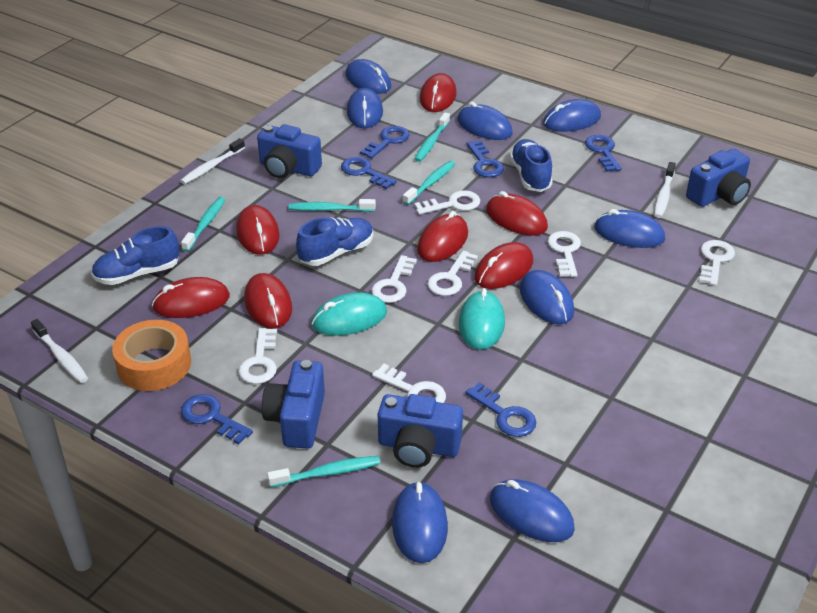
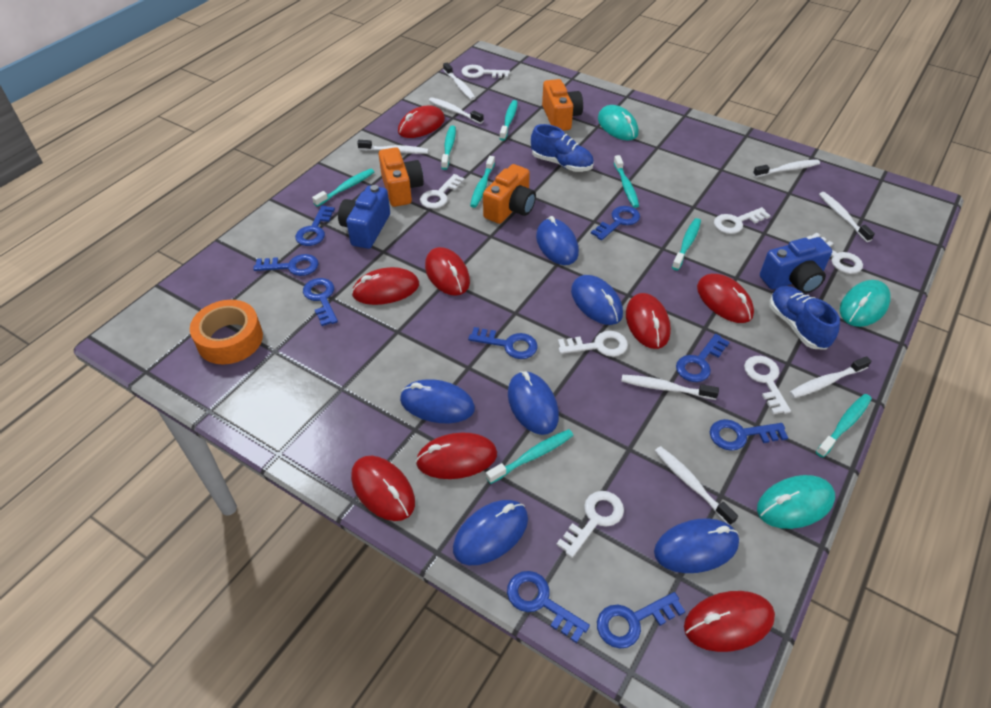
blue camera: 4 -> 2
blue key: 6 -> 9
blue mouse: 8 -> 6
blue shoe: 3 -> 2
orange camera: 0 -> 3
red mouse: 7 -> 8
turquoise mouse: 2 -> 3
turquoise toothbrush: 5 -> 8
white toothbrush: 3 -> 8

